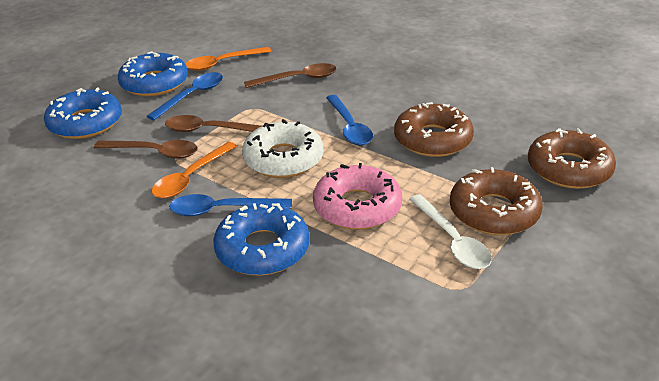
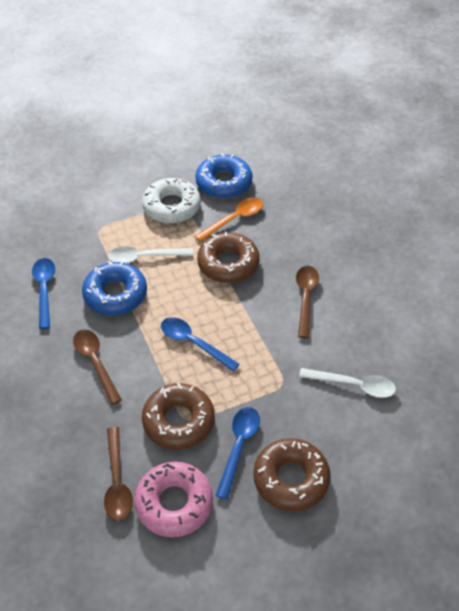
blue donut: 3 -> 2
orange spoon: 2 -> 1
white spoon: 1 -> 2

